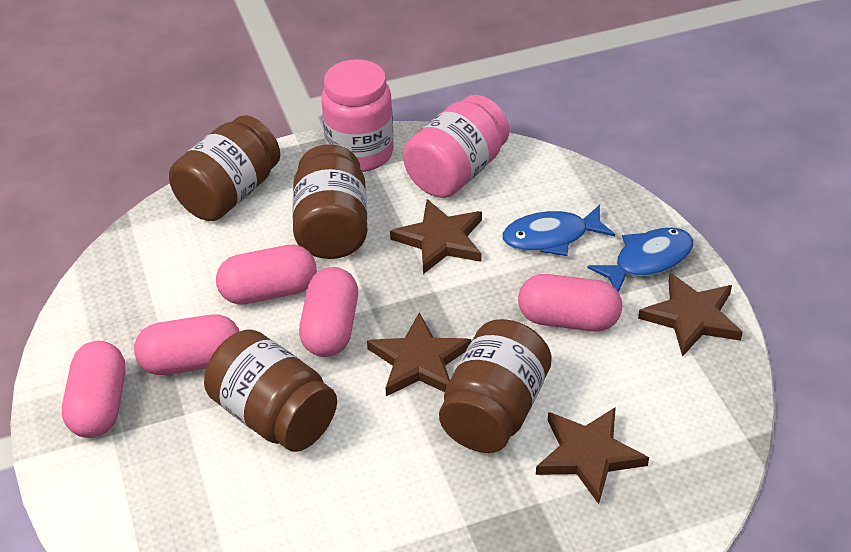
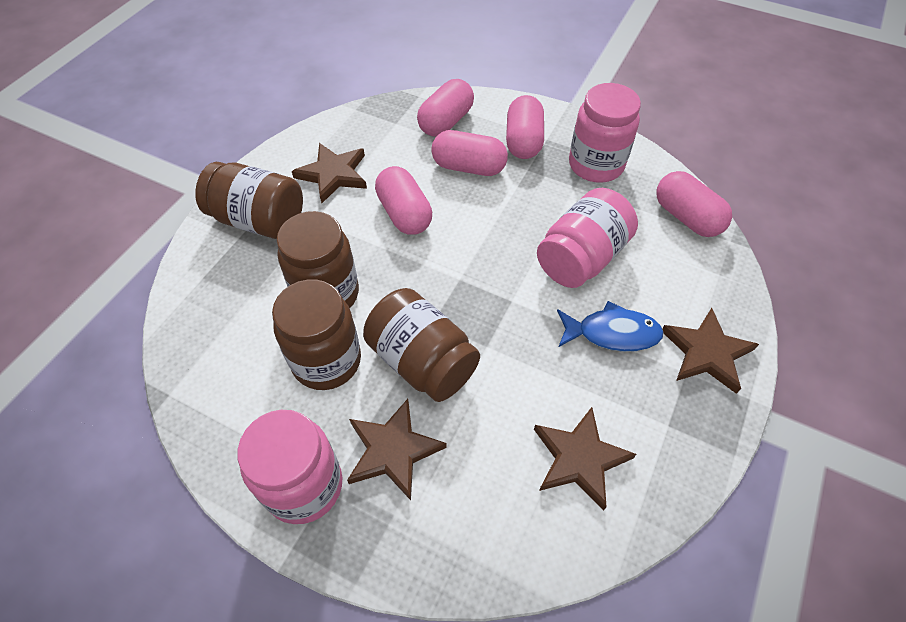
blue fish: 2 -> 1
pink jar: 2 -> 3

